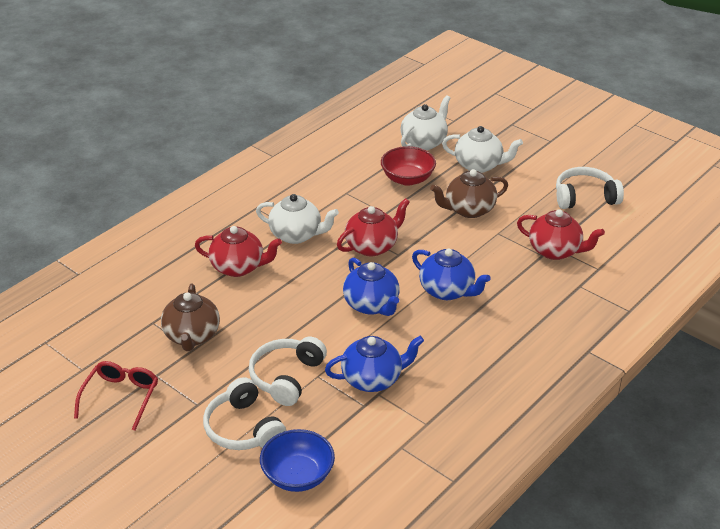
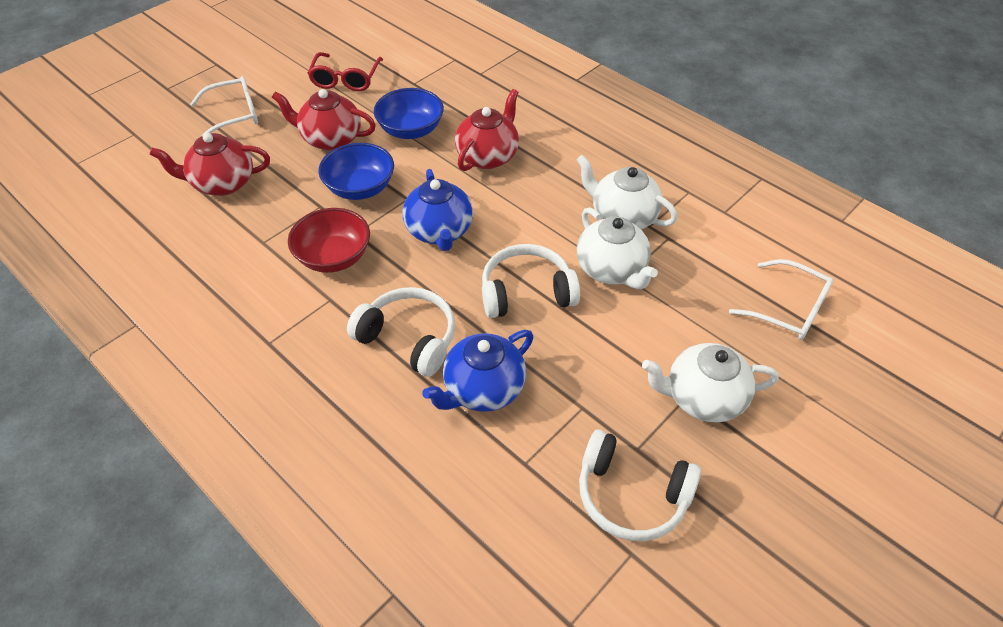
blue bowl: 1 -> 2
blue teapot: 3 -> 2
brown teapot: 2 -> 0
white glasses: 0 -> 2

